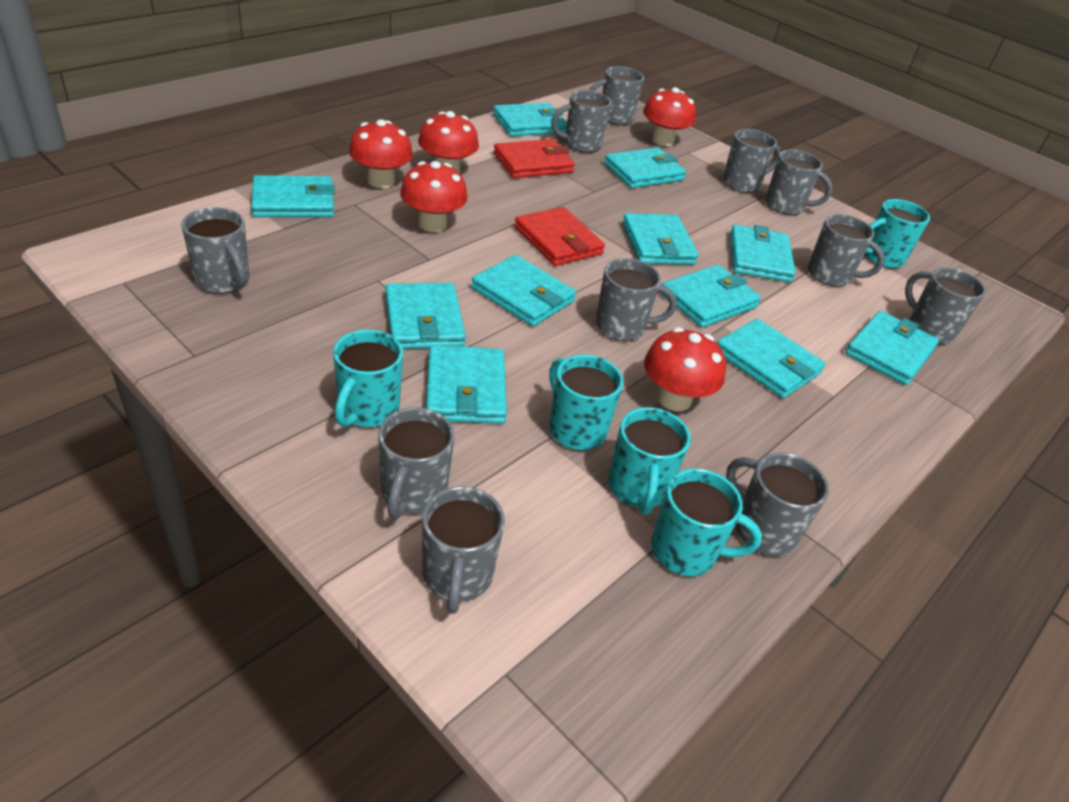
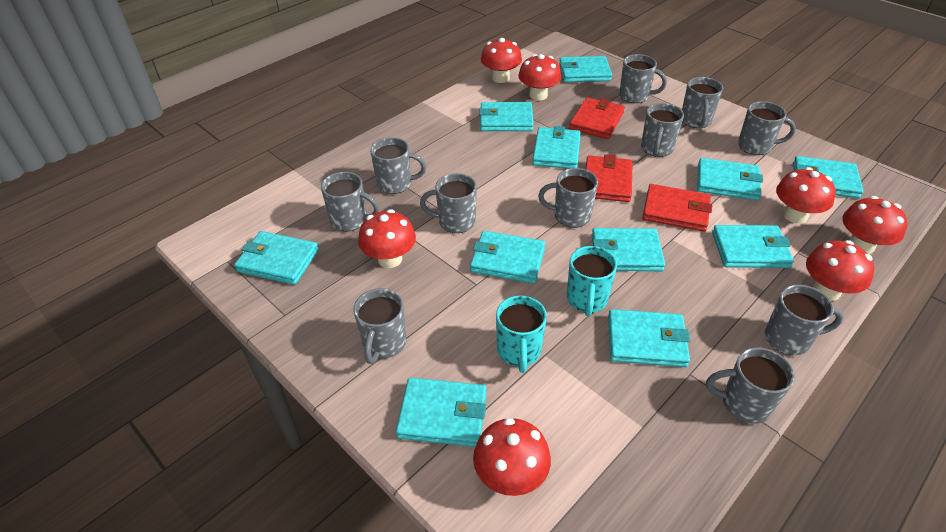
red mushroom: 5 -> 7
red wallet: 2 -> 3
turquoise mug: 5 -> 2

